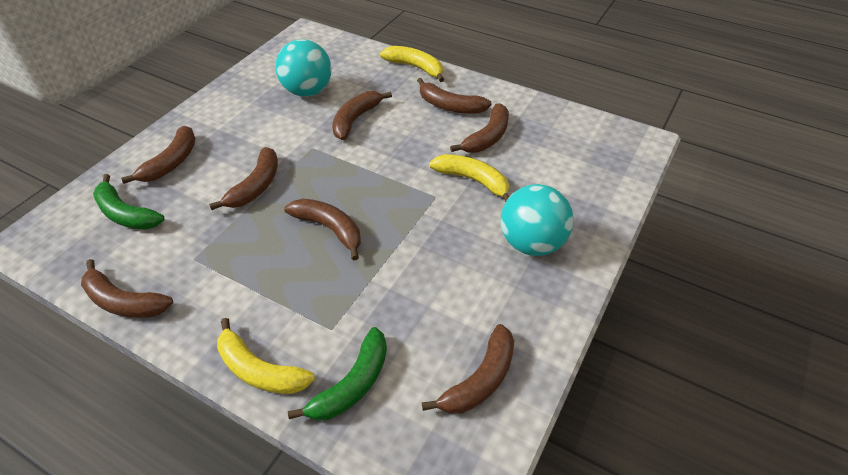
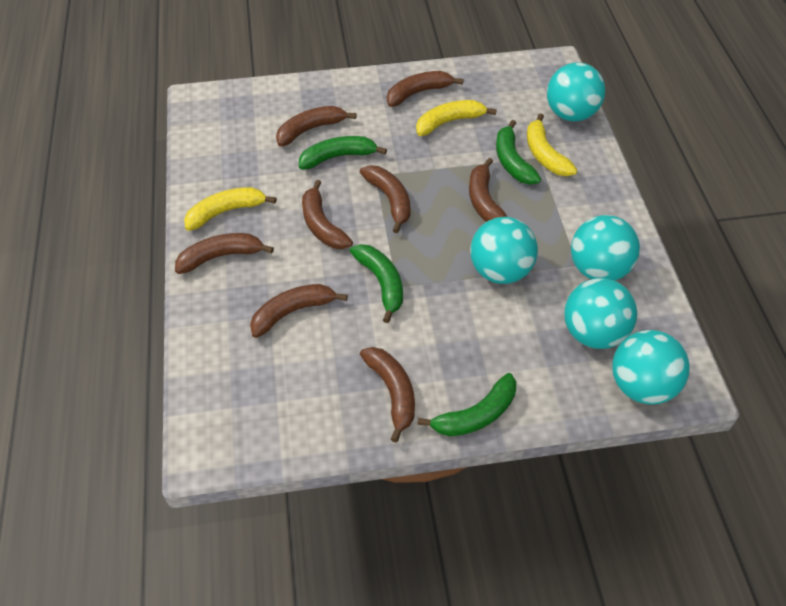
green banana: 2 -> 4
turquoise ball: 2 -> 5

